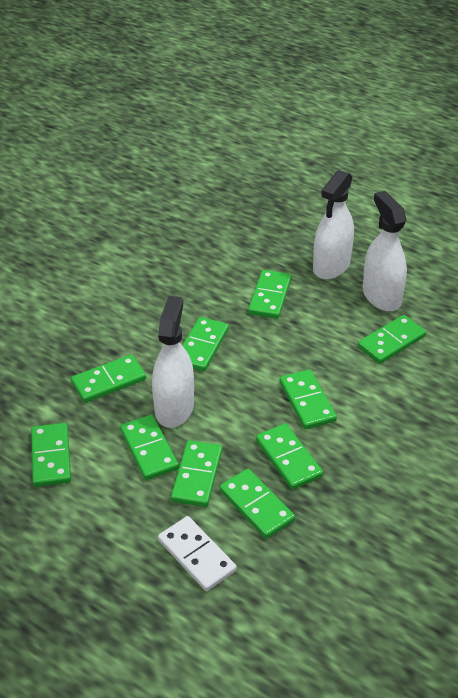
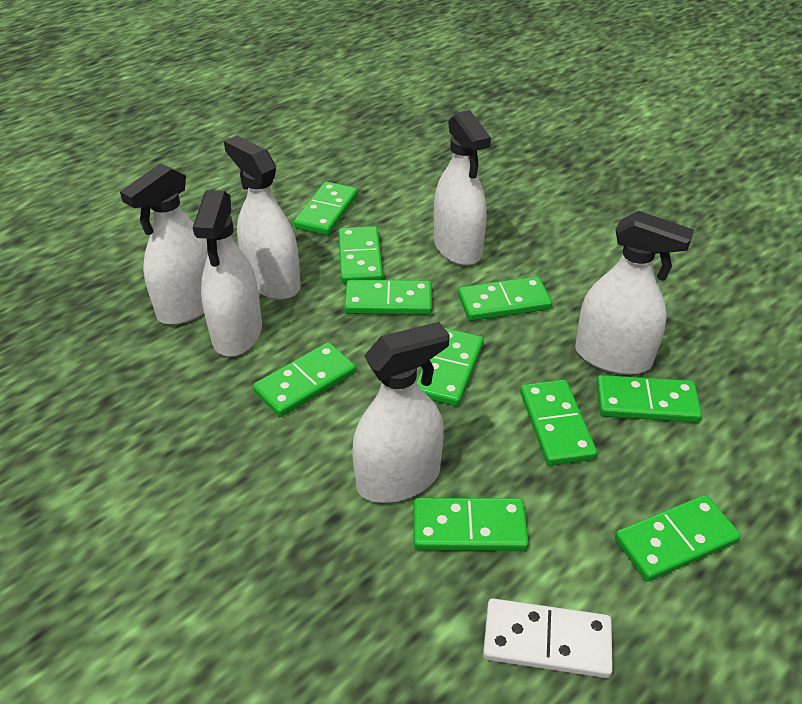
white spray bottle: 3 -> 6

